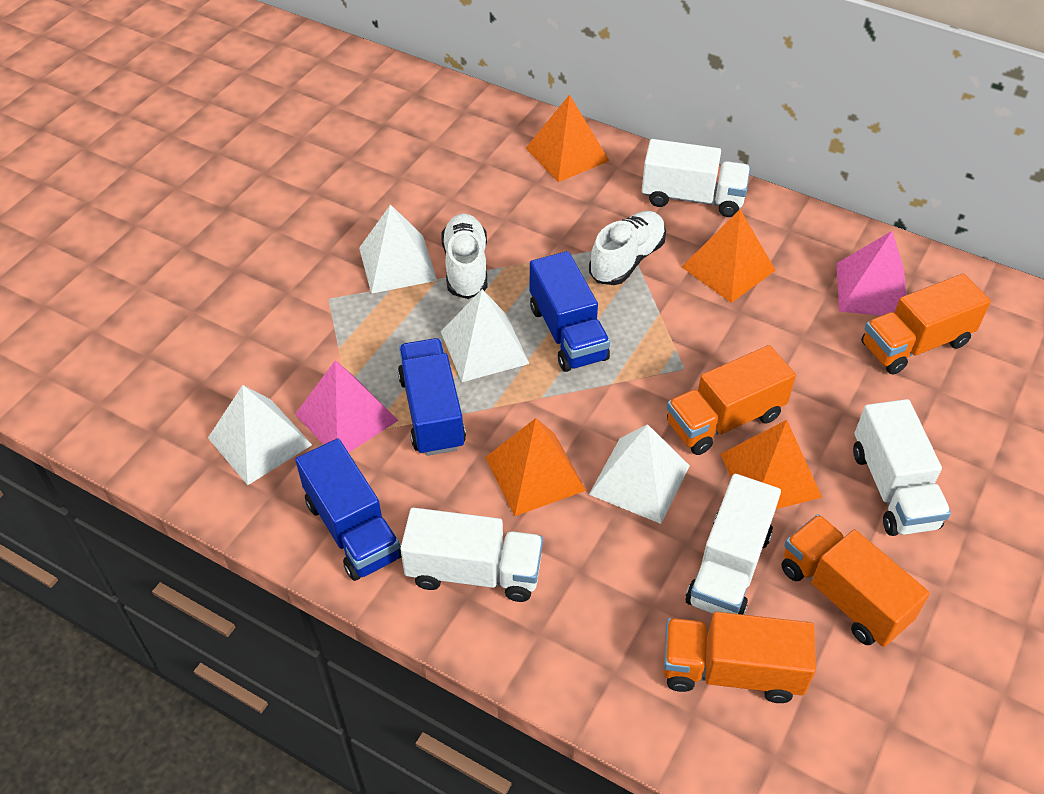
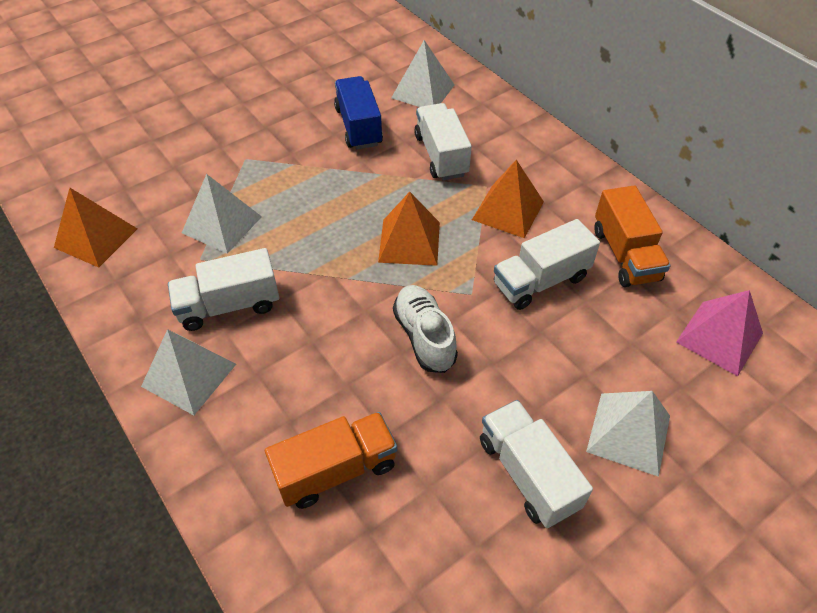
blue truck: 3 -> 1
orange pyramid: 4 -> 3
orange truck: 4 -> 2
pink pyramid: 2 -> 1
white shoe: 2 -> 1

